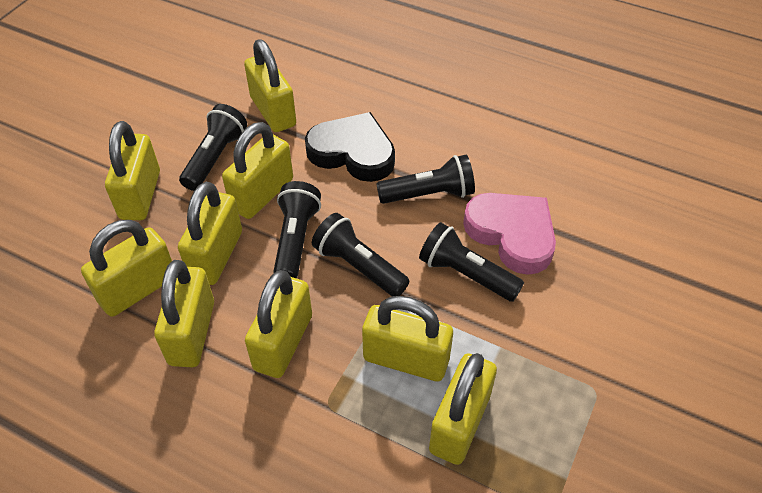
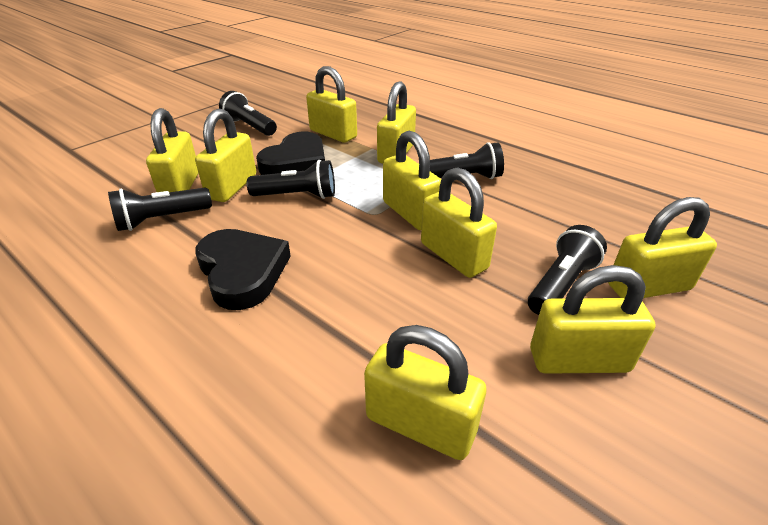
black heart: 1 -> 2
pink heart: 1 -> 0

